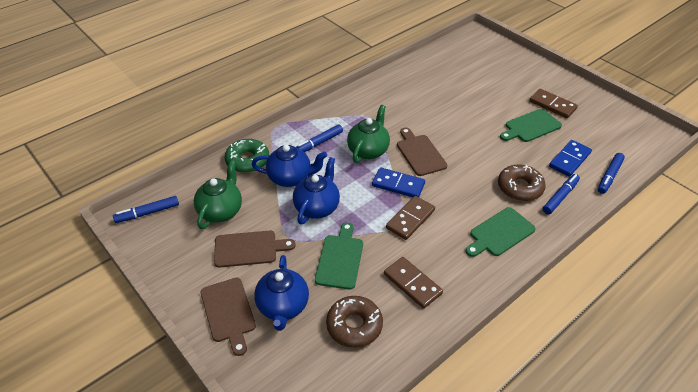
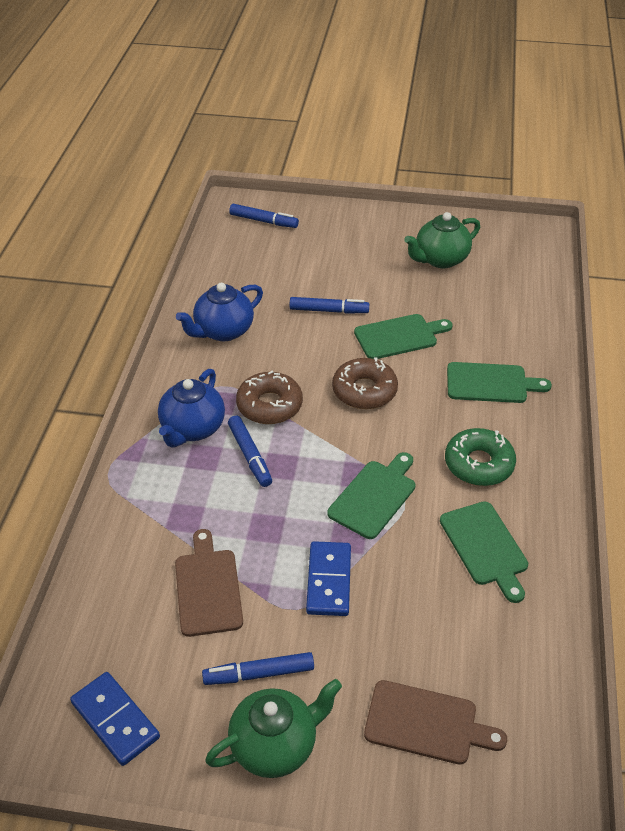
blue teapot: 3 -> 2
brown cutting board: 3 -> 2
brown domino: 3 -> 0
green cutting board: 3 -> 4

